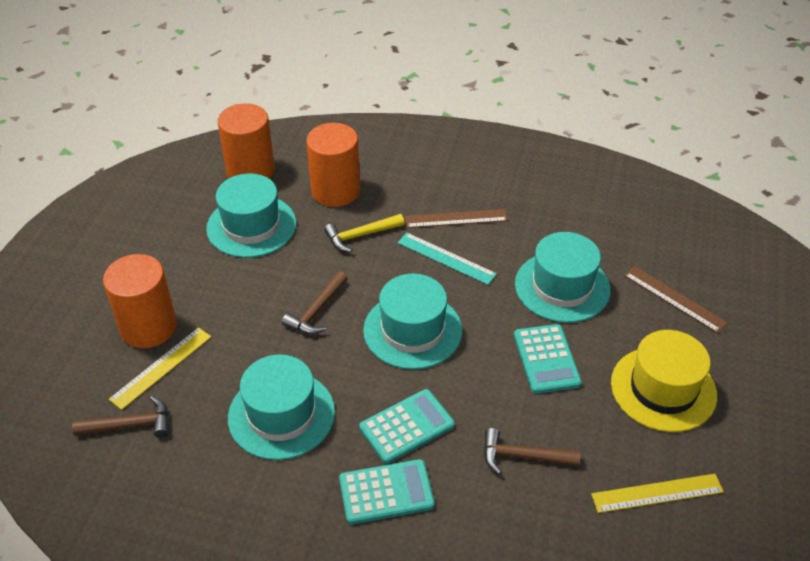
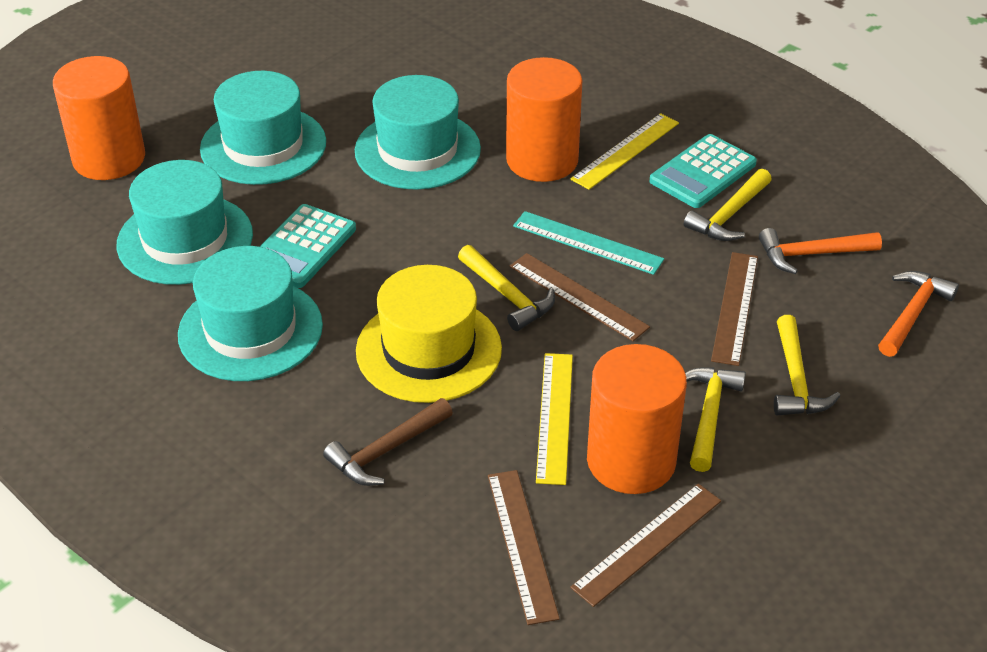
brown hammer: 3 -> 1
brown ruler: 2 -> 4
orange hammer: 0 -> 2
turquoise calculator: 3 -> 2
yellow hammer: 1 -> 4

